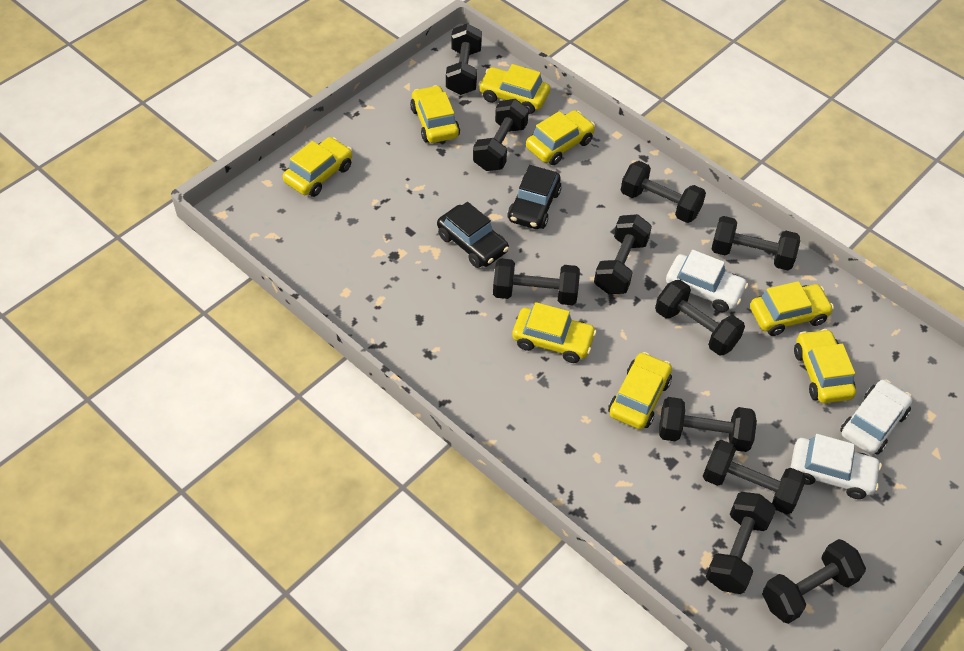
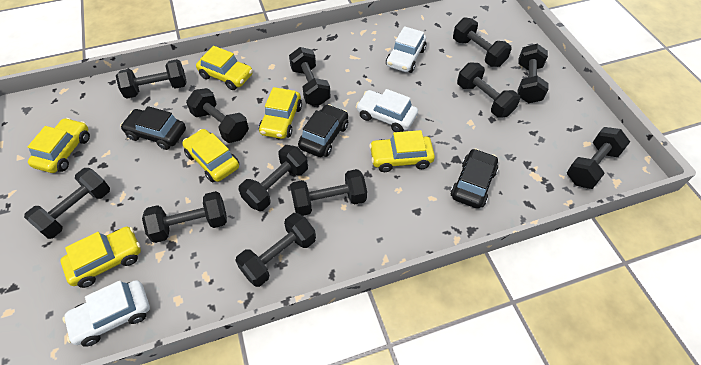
black car: 2 -> 3
black dumbbell: 11 -> 12
yellow car: 8 -> 6

